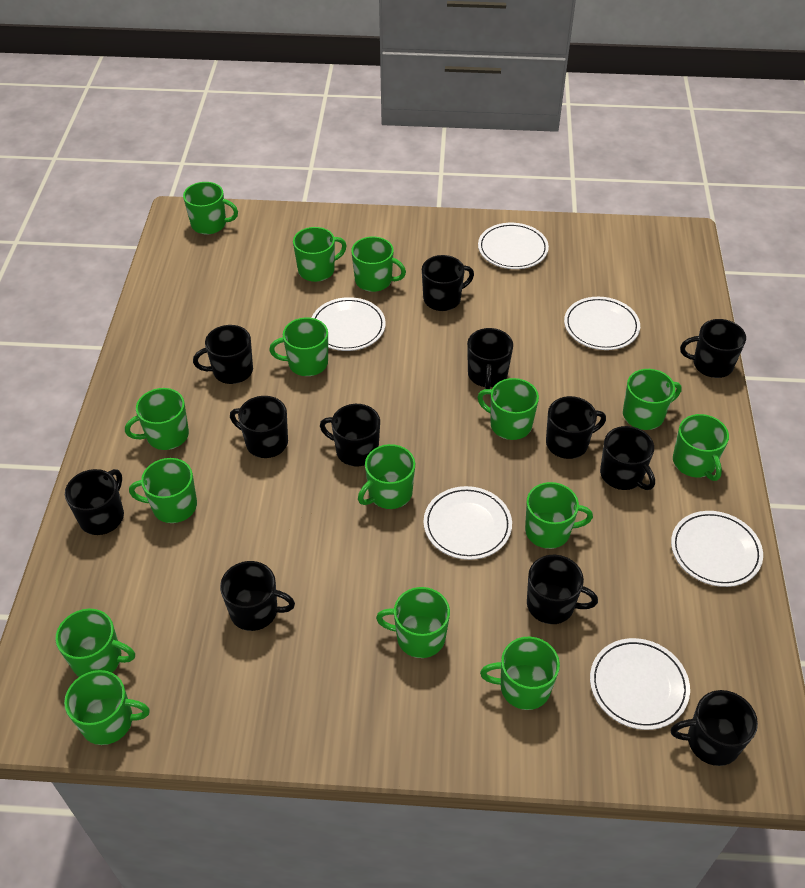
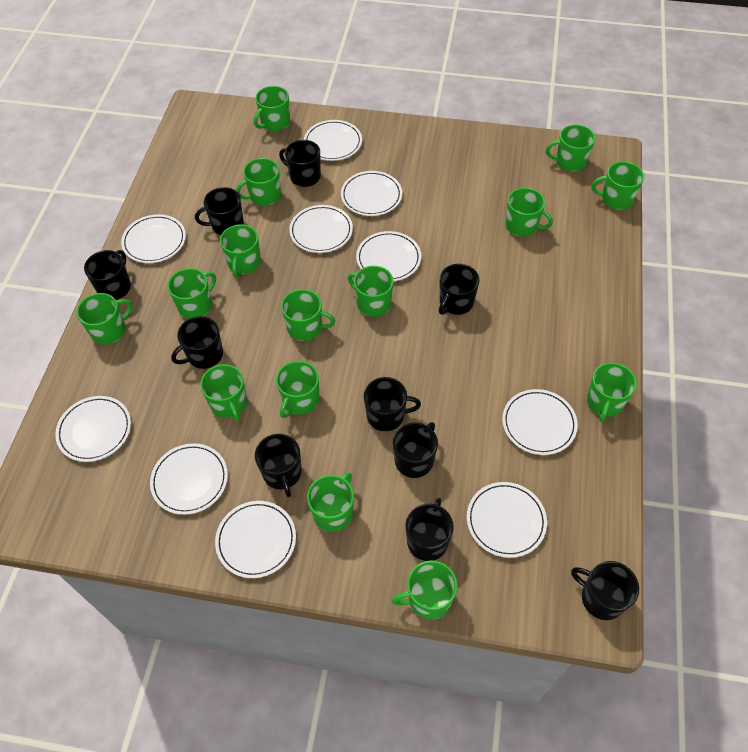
black mug: 12 -> 10
white plate: 6 -> 10

